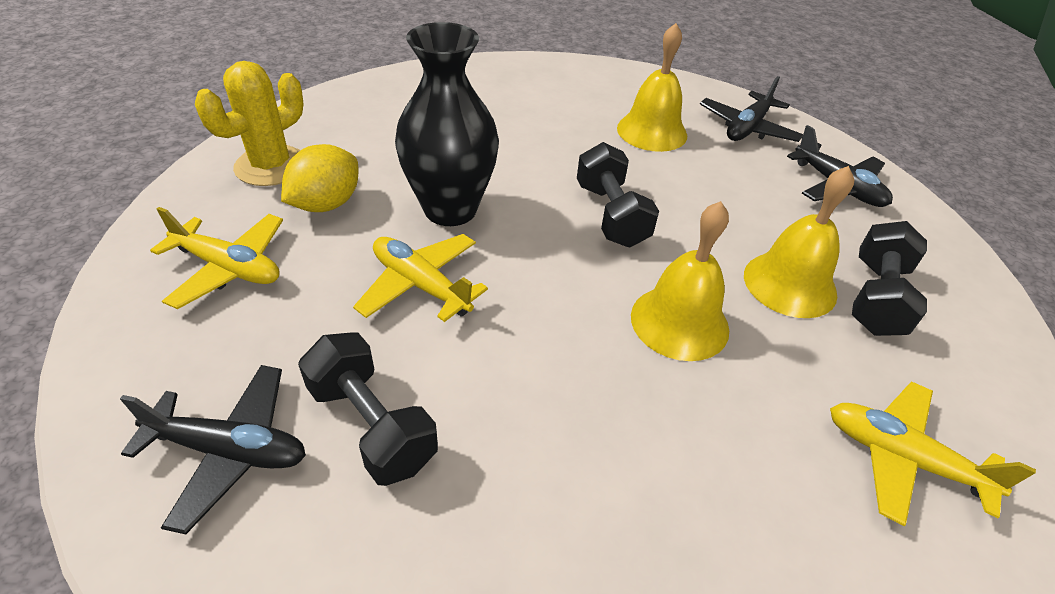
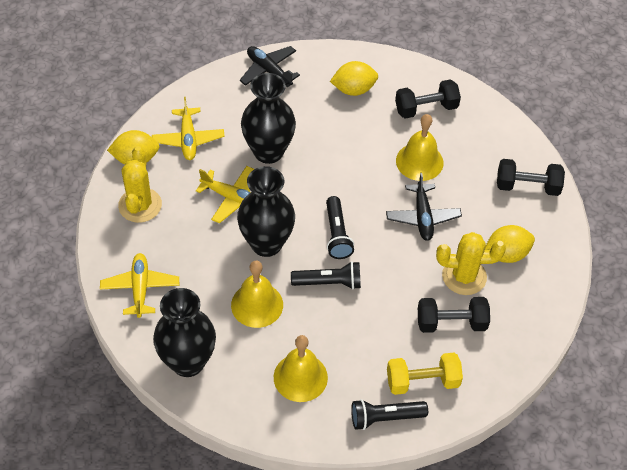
black flashlight: 0 -> 3
black plane: 3 -> 2
black vase: 1 -> 3
yellow cactus: 1 -> 2
yellow dumbbell: 0 -> 1
yellow lemon: 1 -> 3

